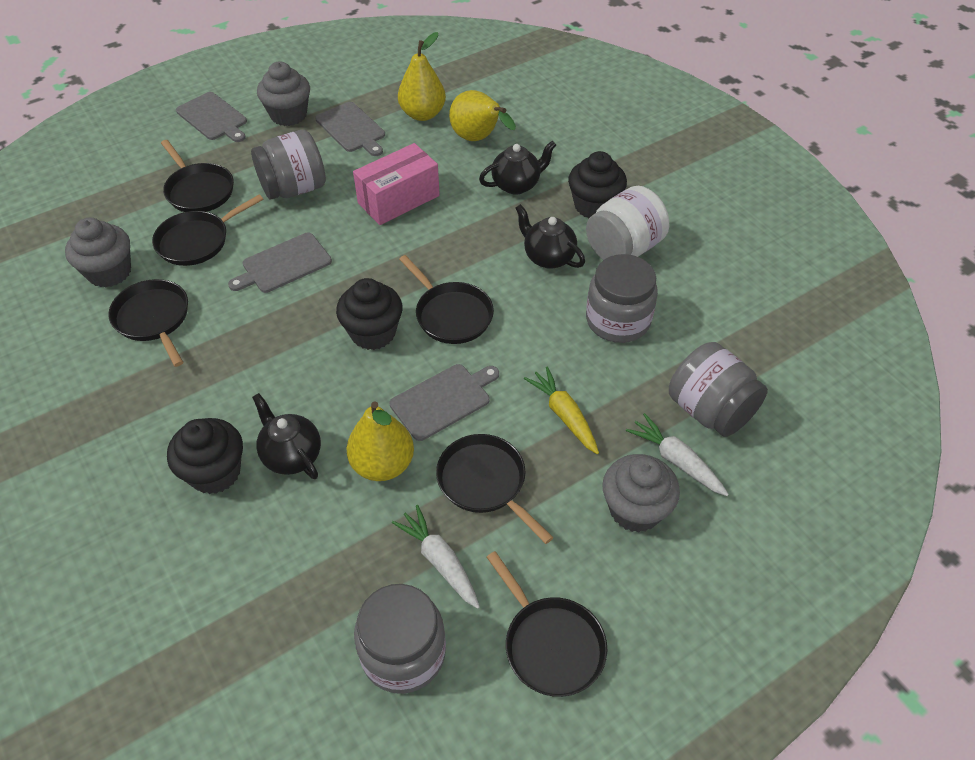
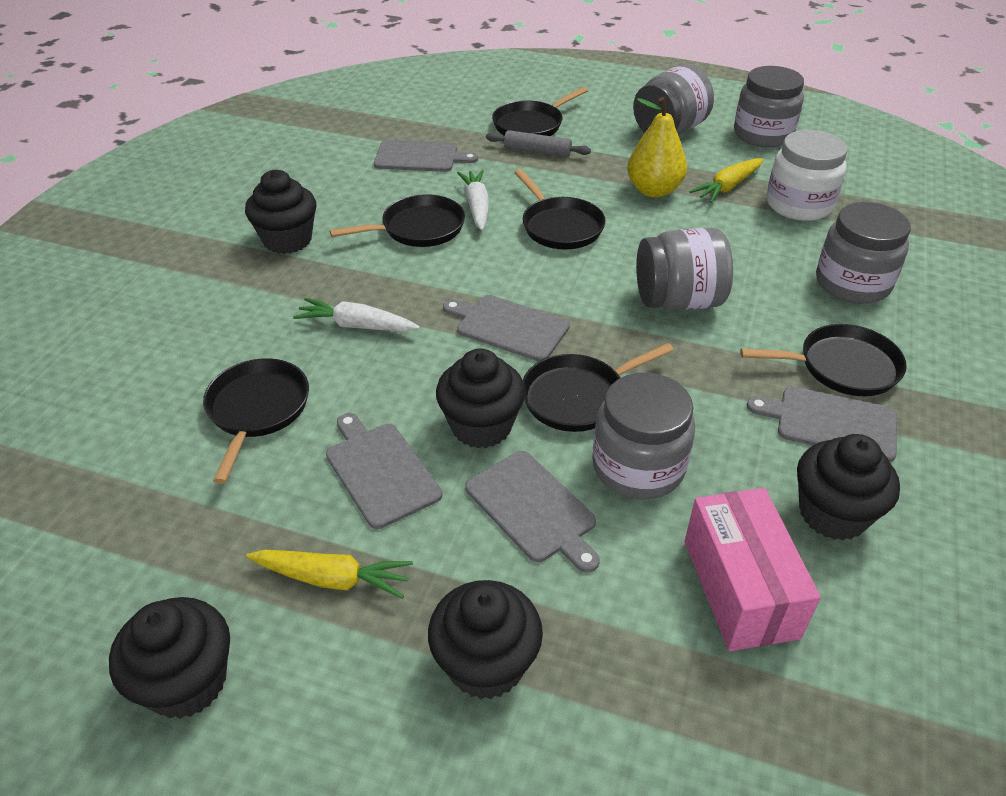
black cupcake: 3 -> 5
black teapot: 3 -> 0
grey cupcake: 3 -> 0
grey cutting board: 4 -> 5
grey jar: 4 -> 5
grey rolling pin: 0 -> 1
yellow carrot: 1 -> 2
yellow pear: 3 -> 1

